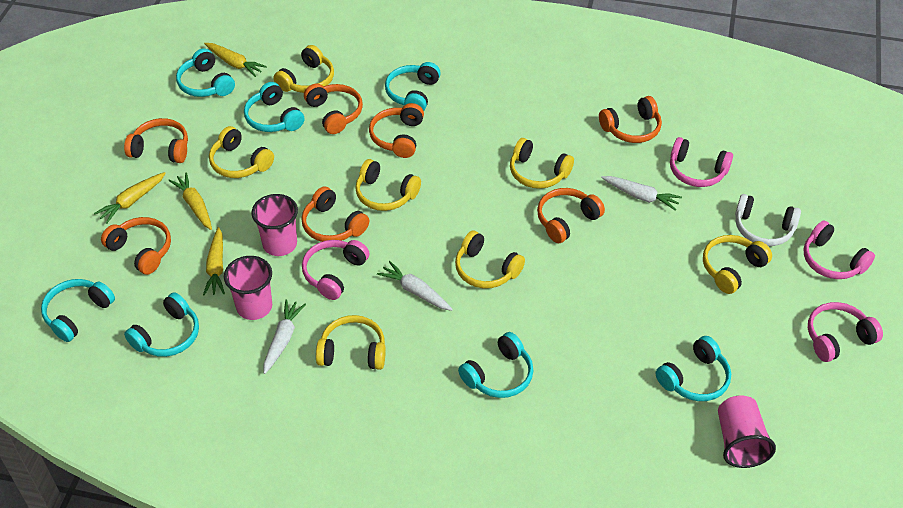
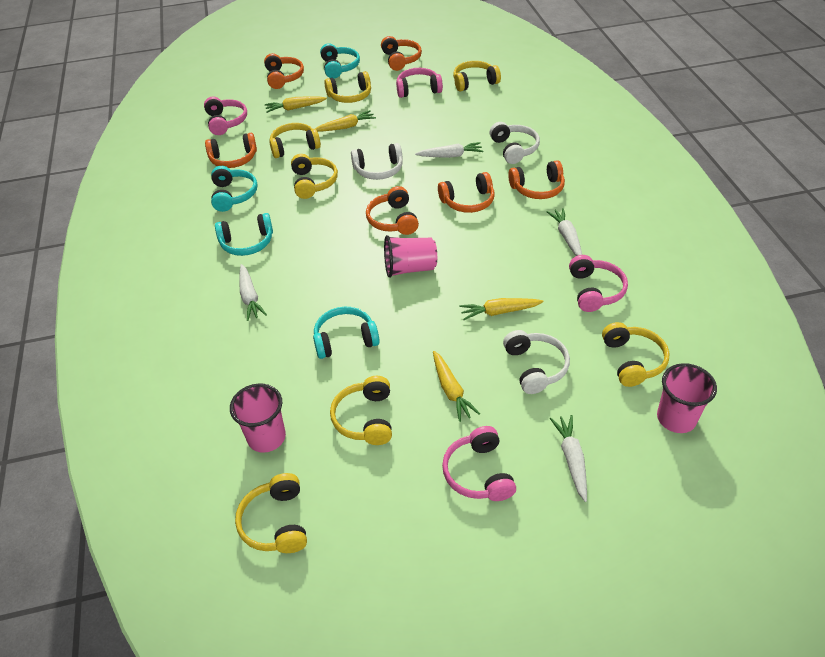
orange headphones: 7 -> 6
turquoise headphones: 7 -> 4
white carrot: 3 -> 4
white headphones: 1 -> 3

